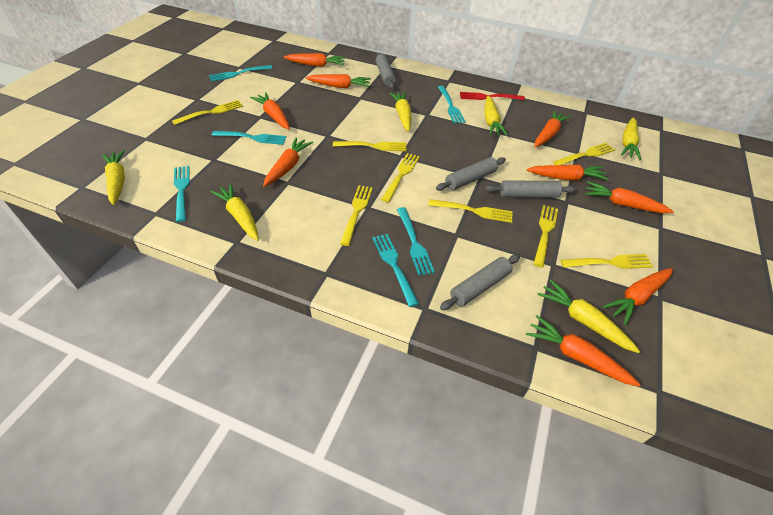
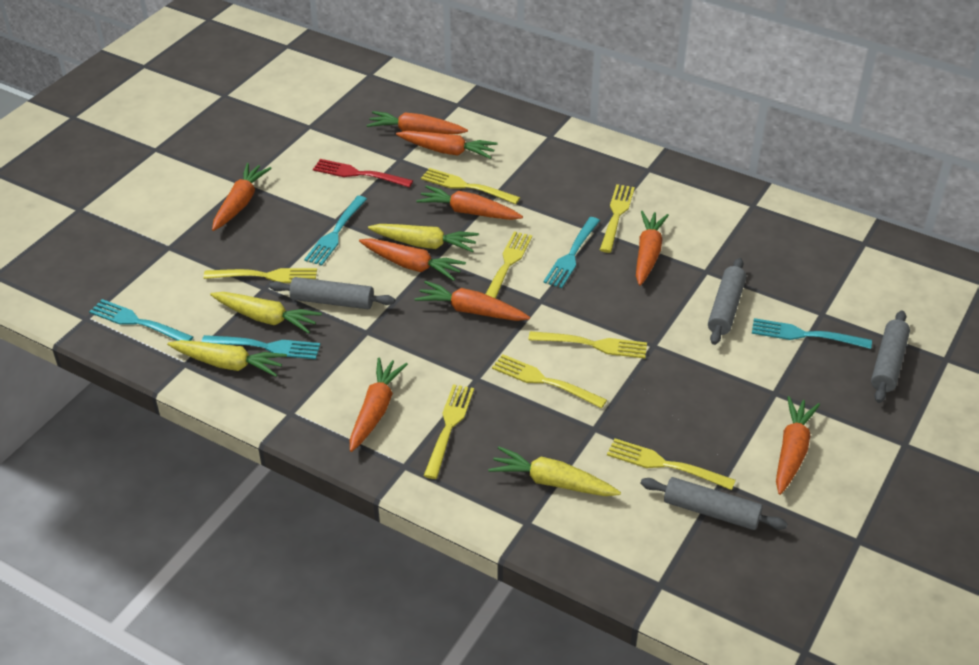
turquoise fork: 6 -> 5
yellow carrot: 6 -> 4

